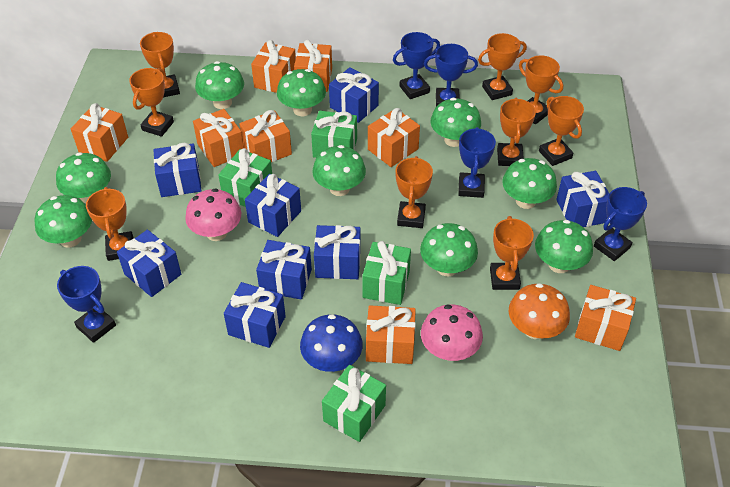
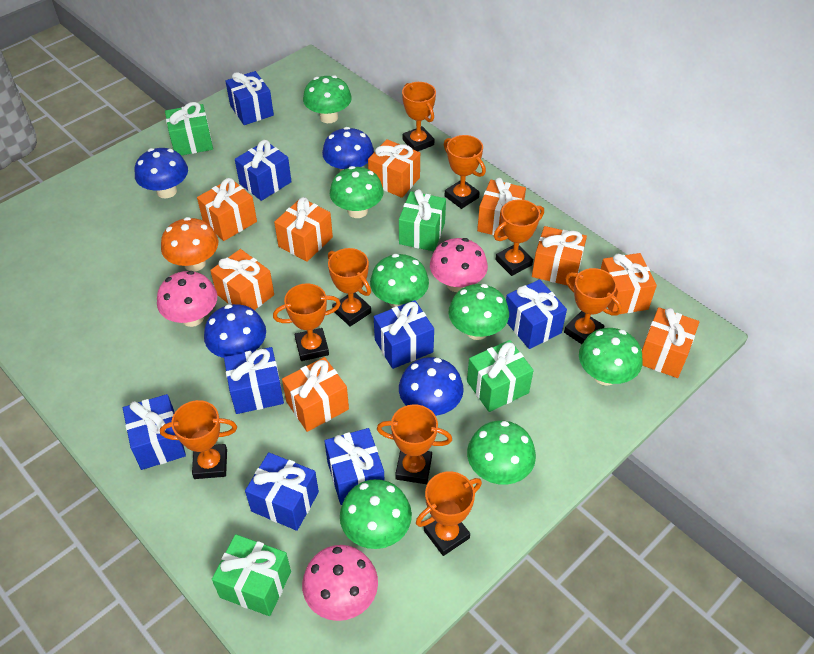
blue mushroom: 1 -> 4
blue trophy: 5 -> 0
green mushroom: 9 -> 7
orange gift: 8 -> 9
pink mushroom: 2 -> 3

